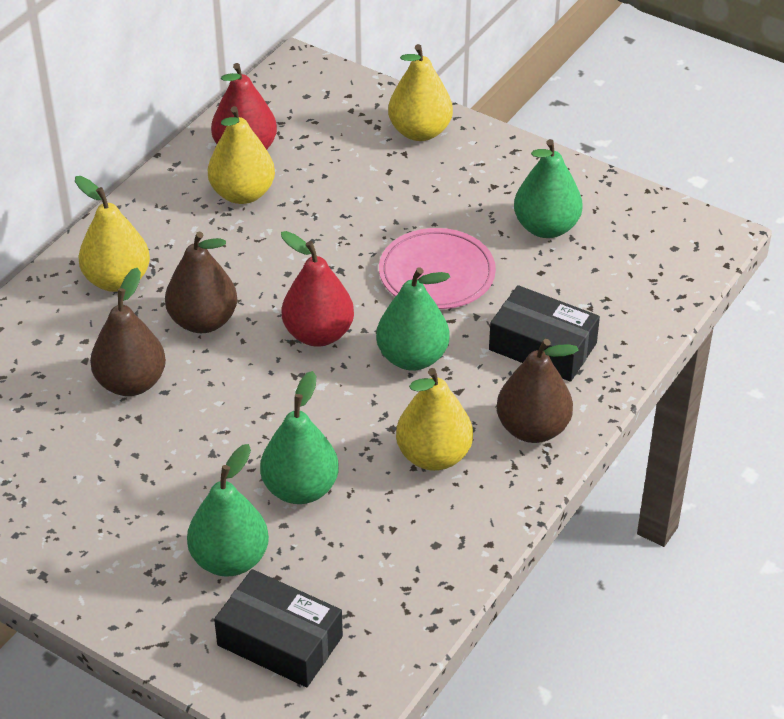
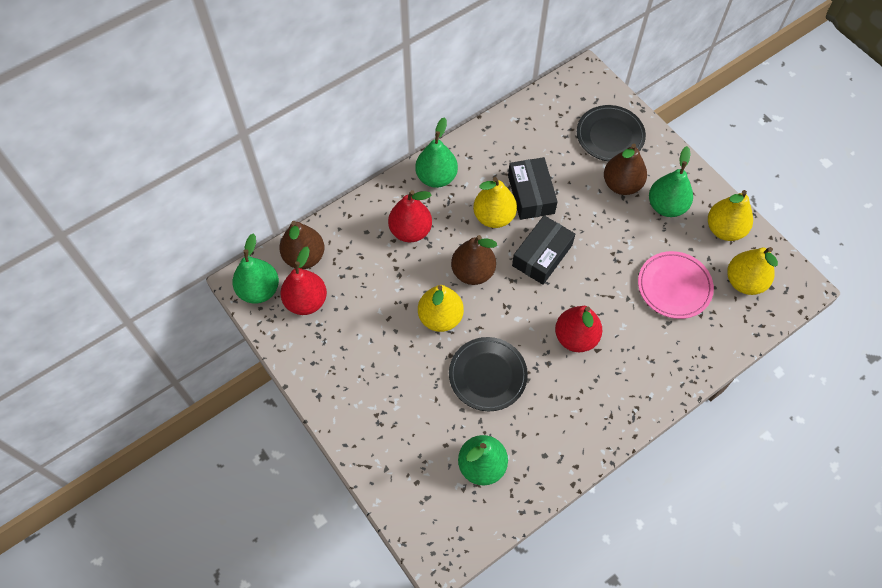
black plate: 0 -> 2
red pear: 2 -> 3

